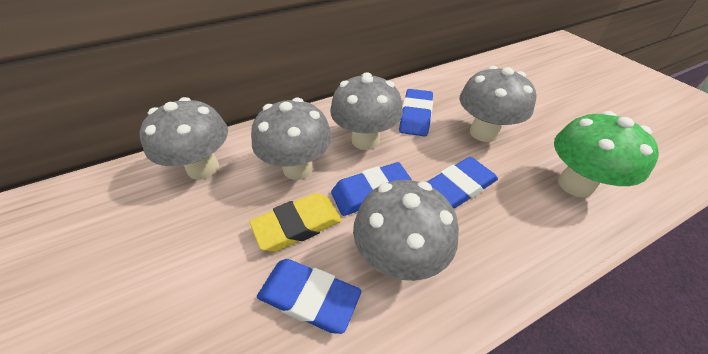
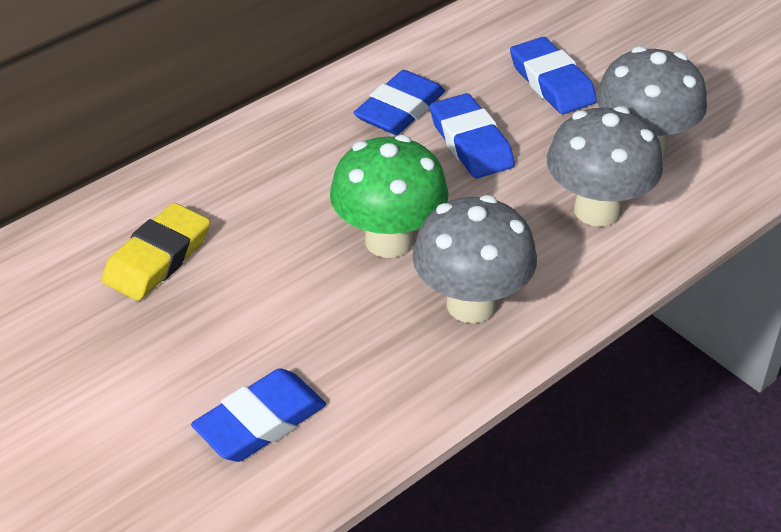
grey mushroom: 5 -> 3

